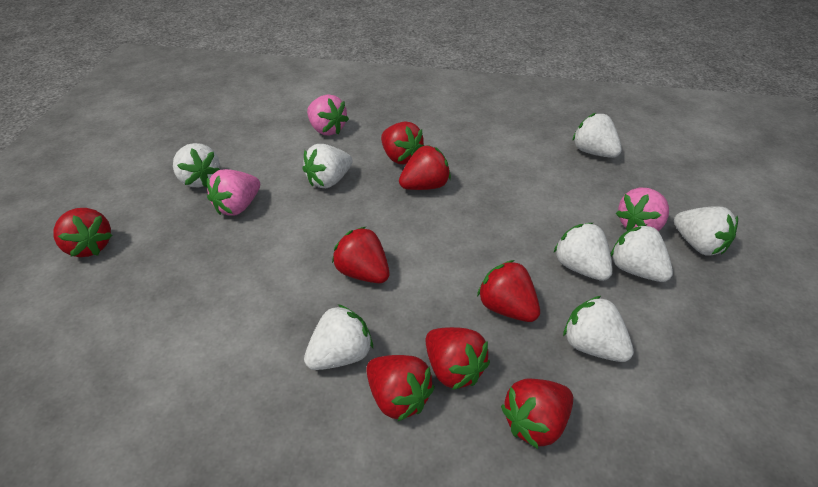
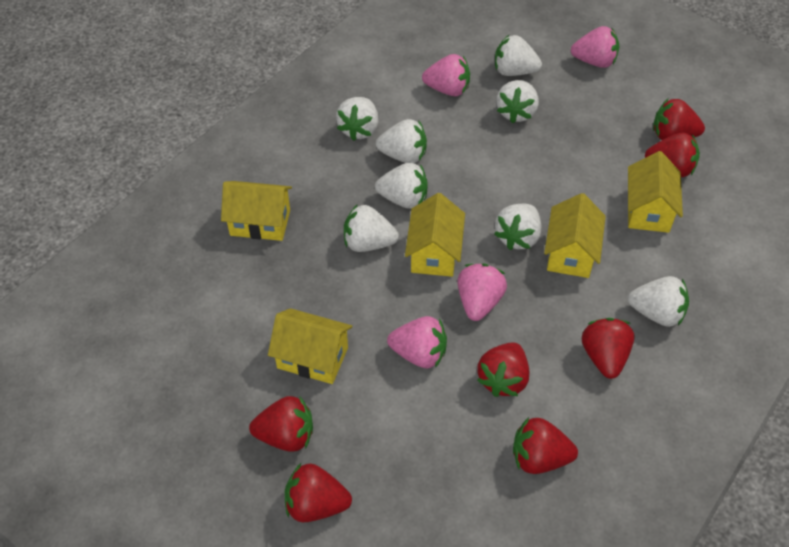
pink strawberry: 3 -> 4
red strawberry: 8 -> 7
yellow house: 0 -> 5

